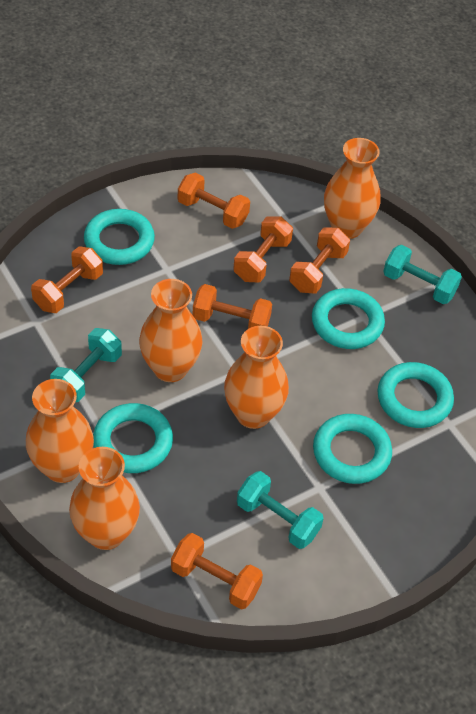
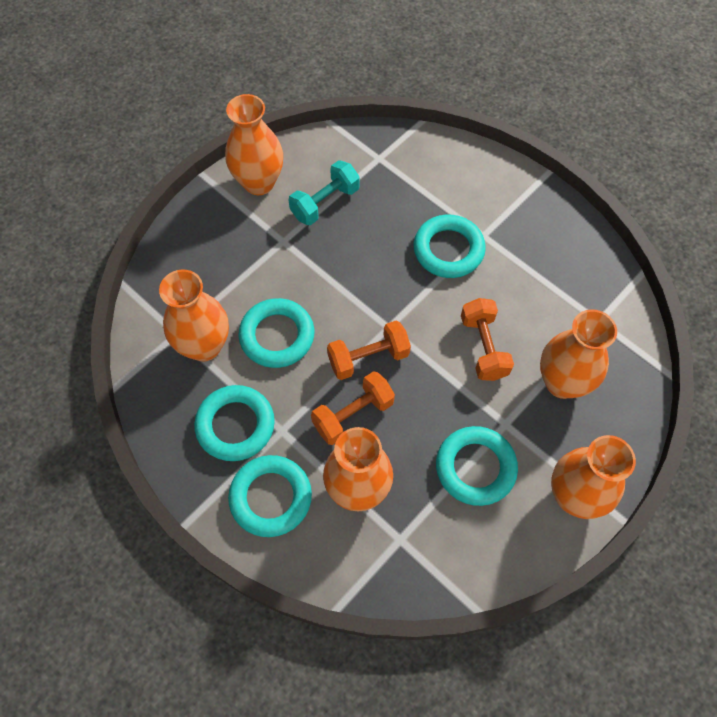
orange dumbbell: 6 -> 3
turquoise dumbbell: 3 -> 1

